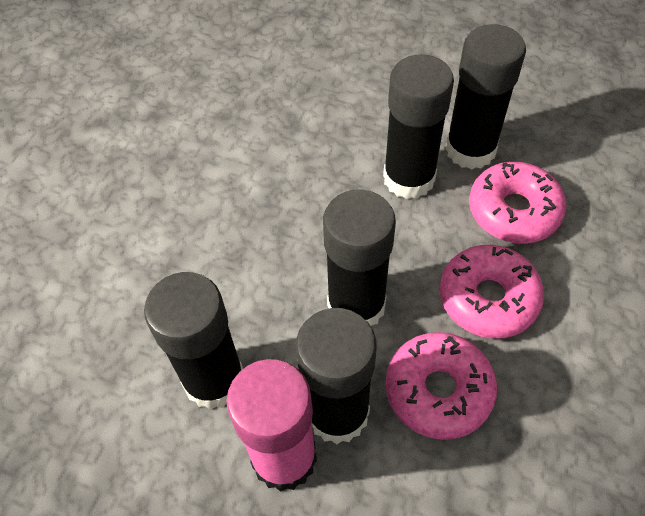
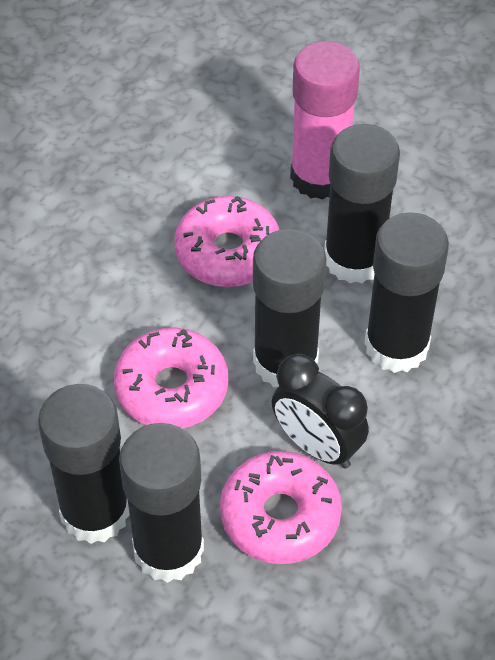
black clock: 0 -> 1

